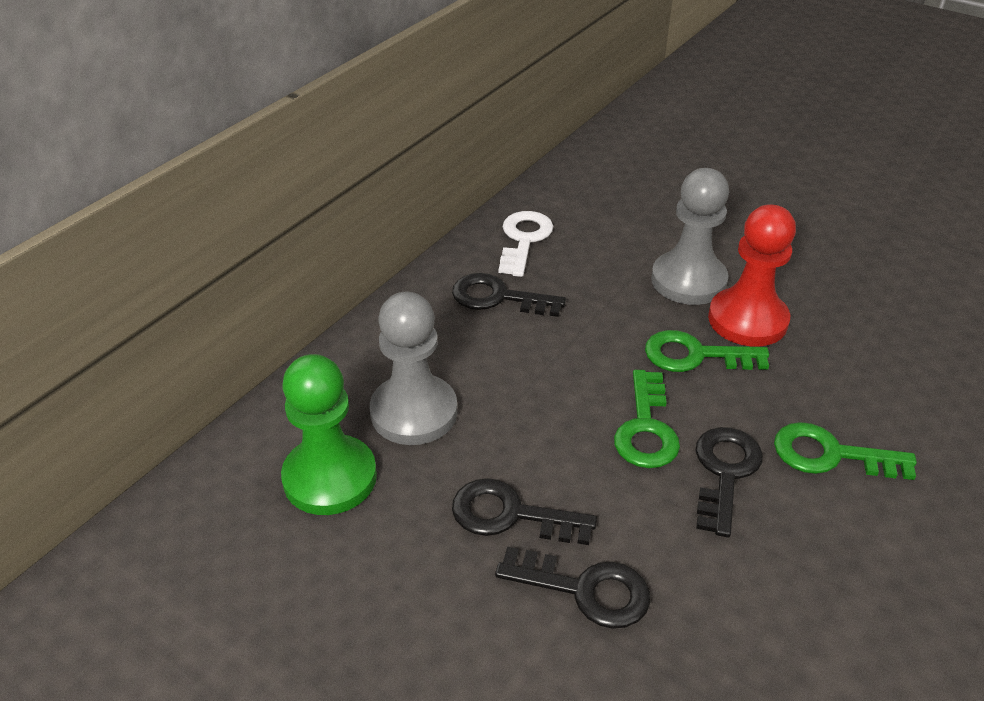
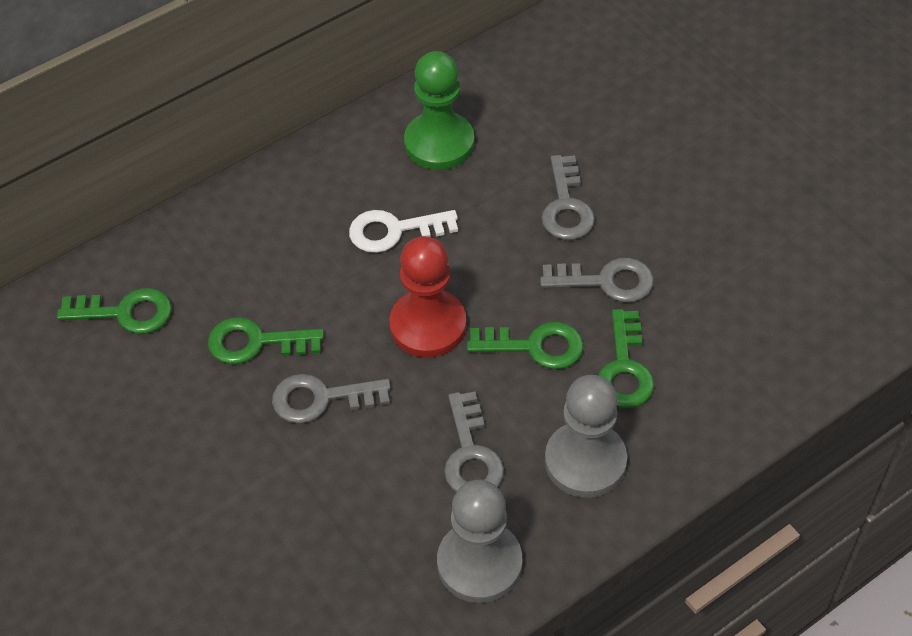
black key: 4 -> 0
green key: 3 -> 4
grey key: 0 -> 4

